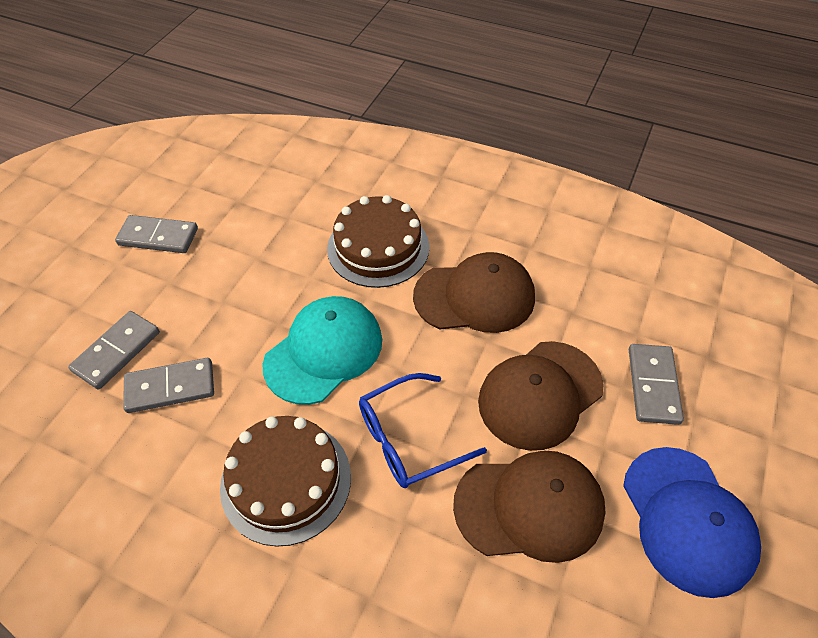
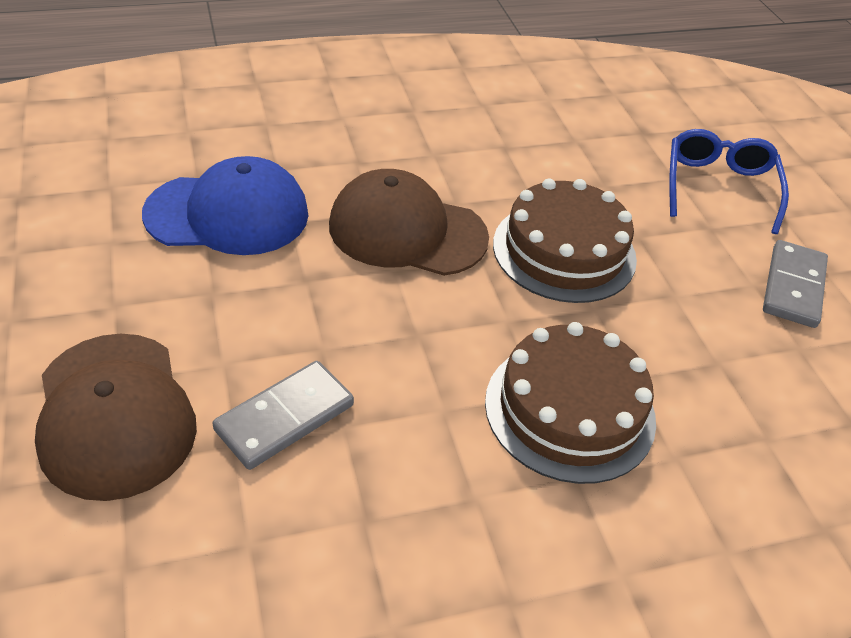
brown cap: 3 -> 2
grey domino: 4 -> 2
turquoise cap: 1 -> 0

